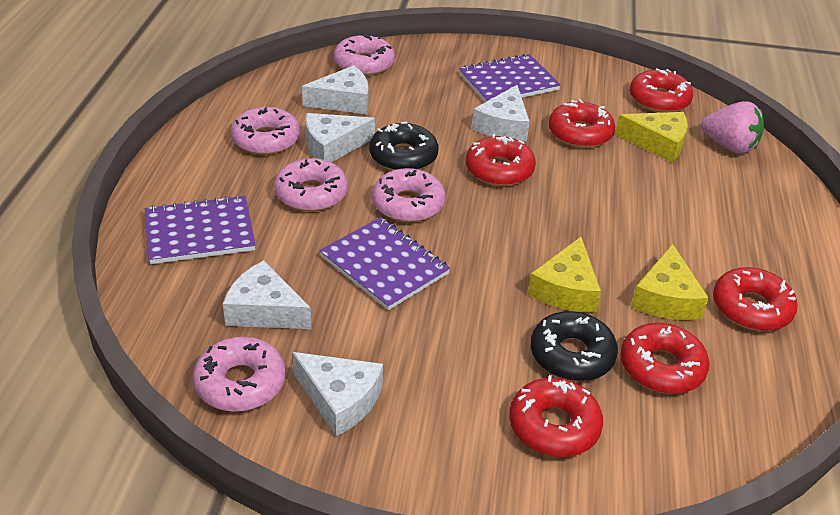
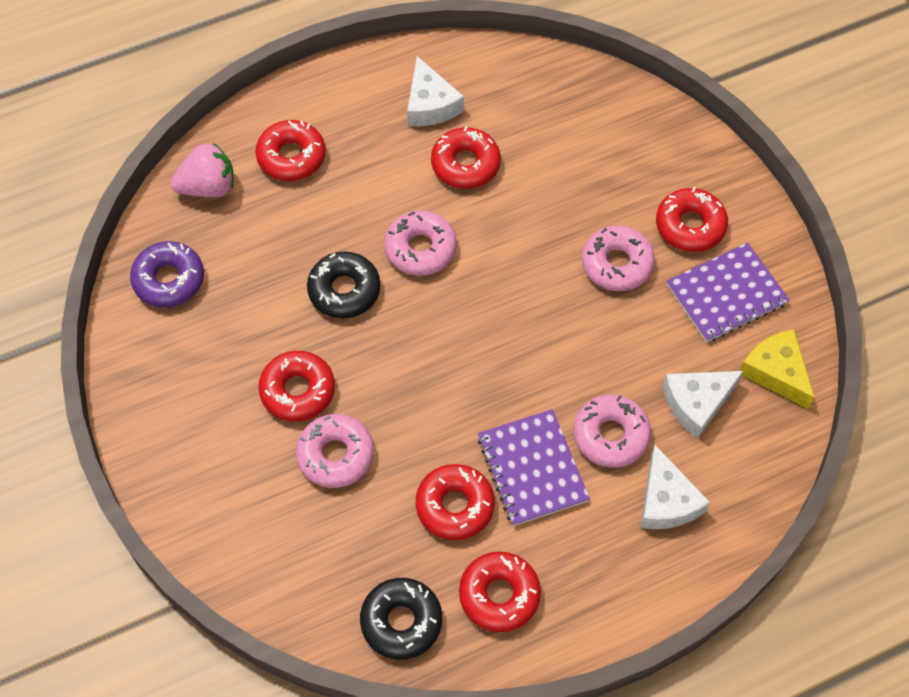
pink donut: 5 -> 4
purple donut: 0 -> 1
purple notebook: 3 -> 2
white cheese: 5 -> 3
yellow cheese: 3 -> 1

